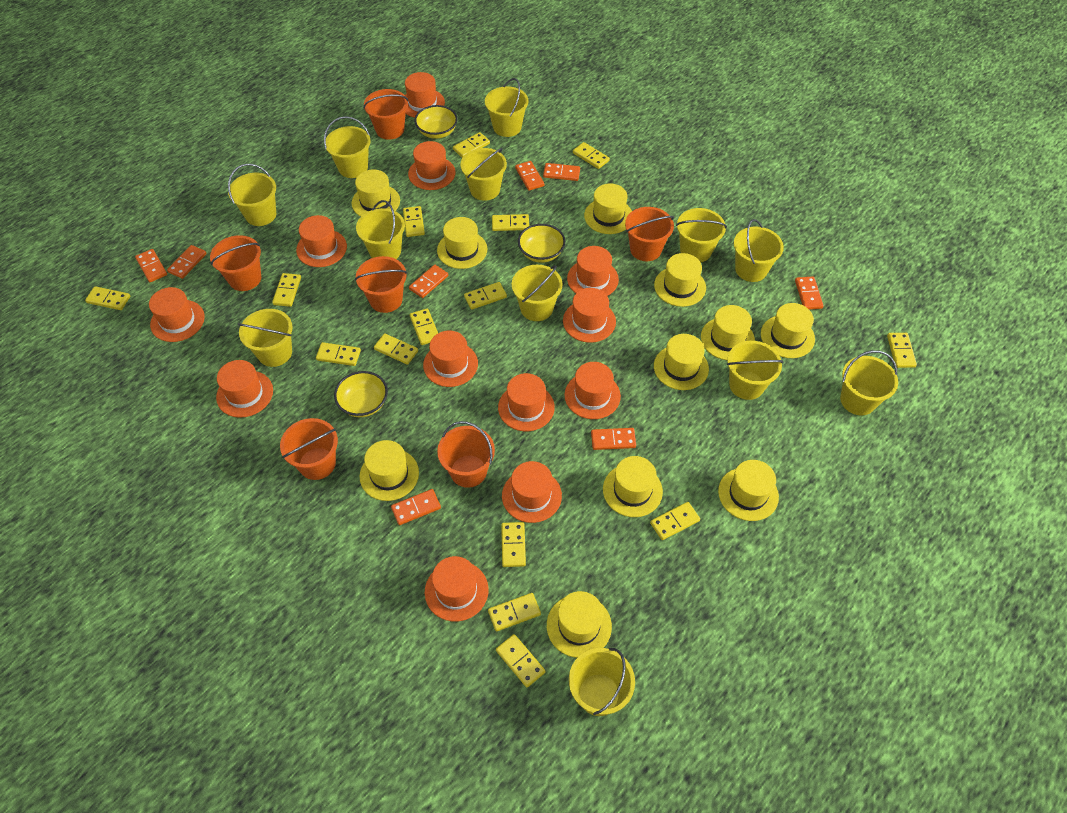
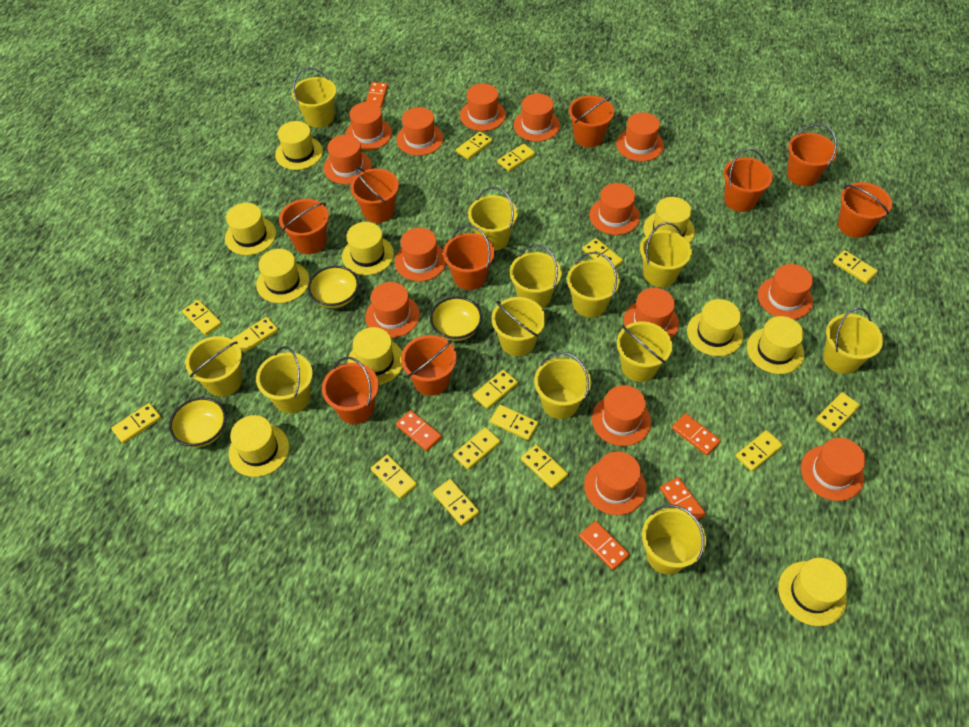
orange bucket: 6 -> 9
orange domino: 8 -> 5
orange hat: 12 -> 14
yellow hat: 11 -> 10

